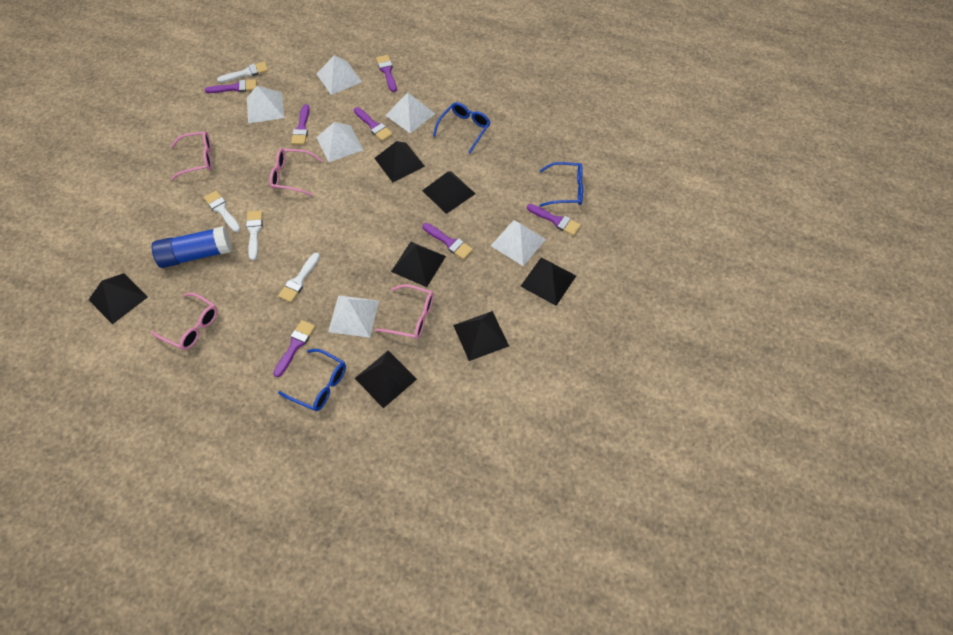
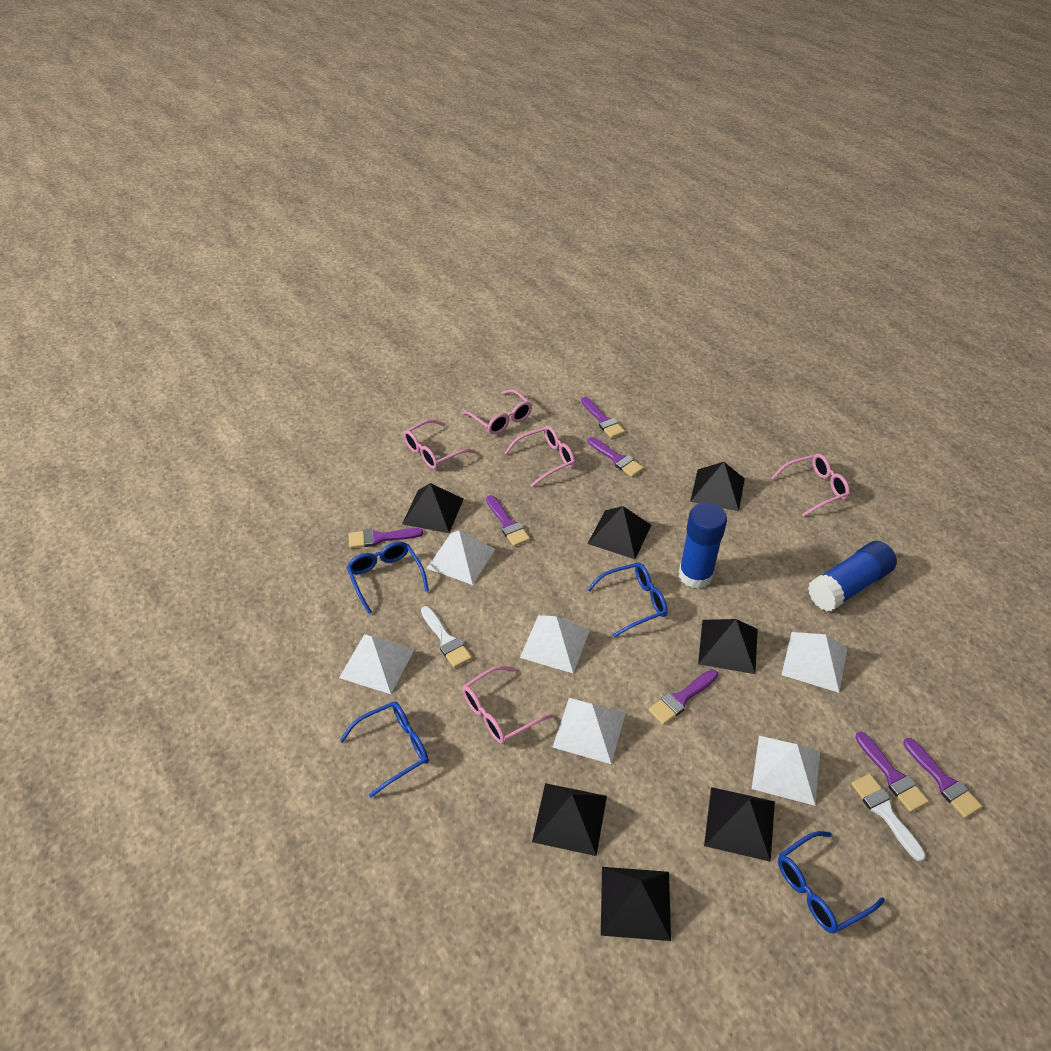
blue glasses: 3 -> 4
blue glue stick: 1 -> 2
pink glasses: 4 -> 5
white brush: 4 -> 2

